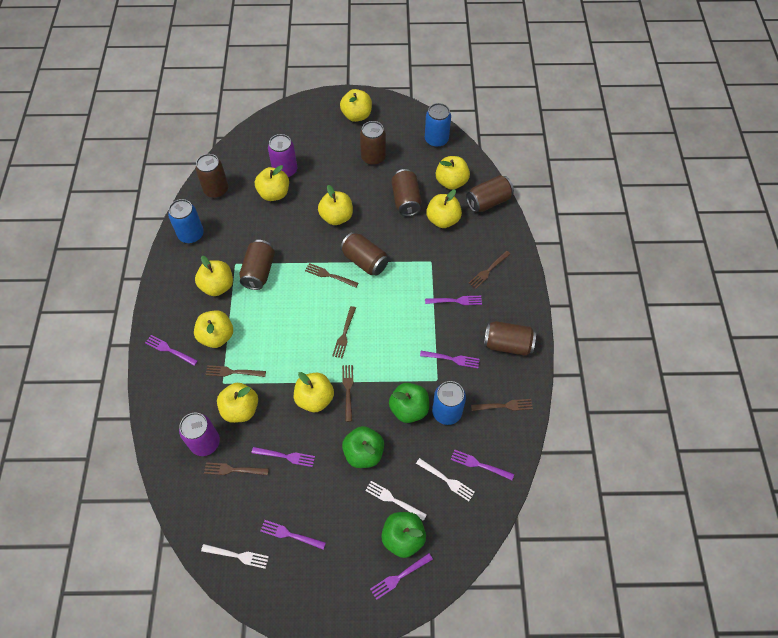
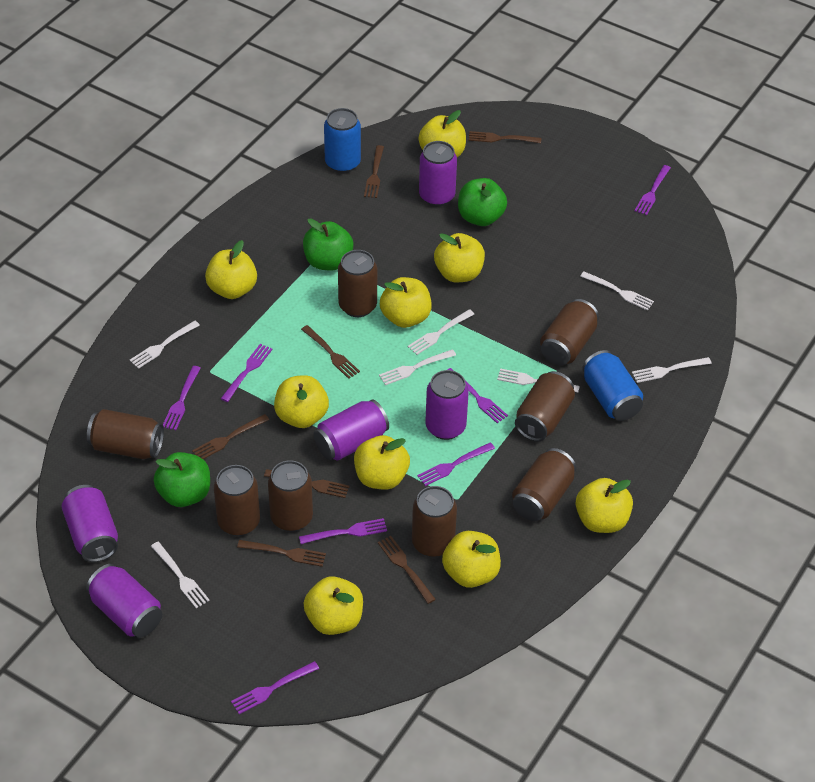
blue can: 3 -> 2
brown can: 7 -> 8
purple can: 2 -> 5
white fork: 3 -> 7

